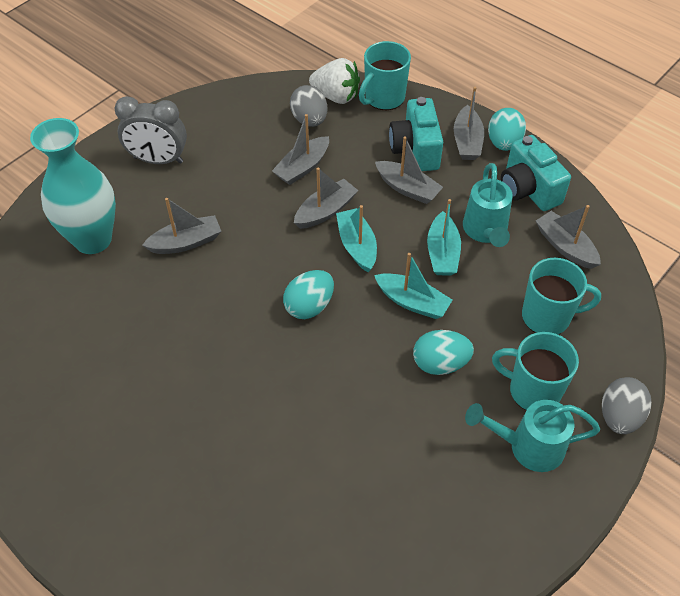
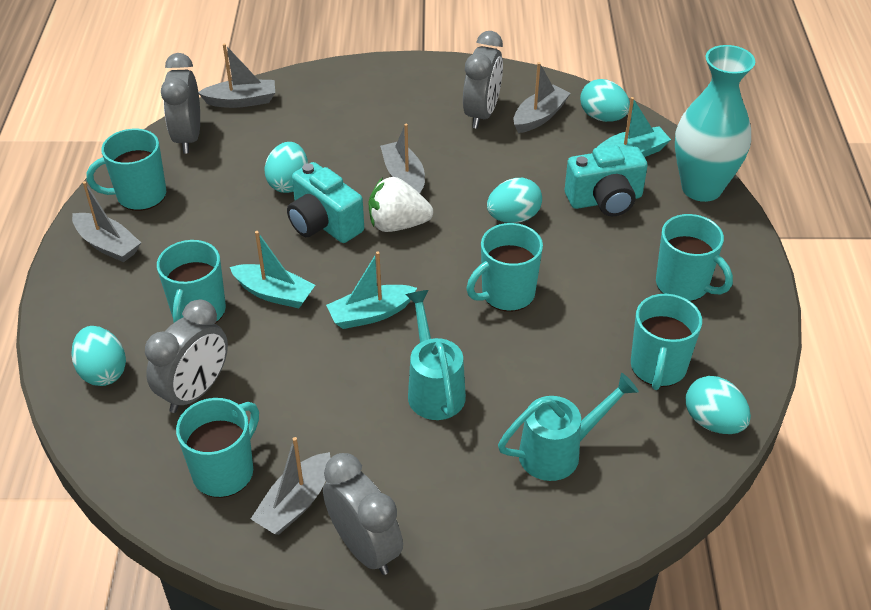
grey boat: 6 -> 5
grey clock: 1 -> 4
grey egg: 2 -> 0
turquoise egg: 3 -> 5
turquoise mug: 3 -> 6

